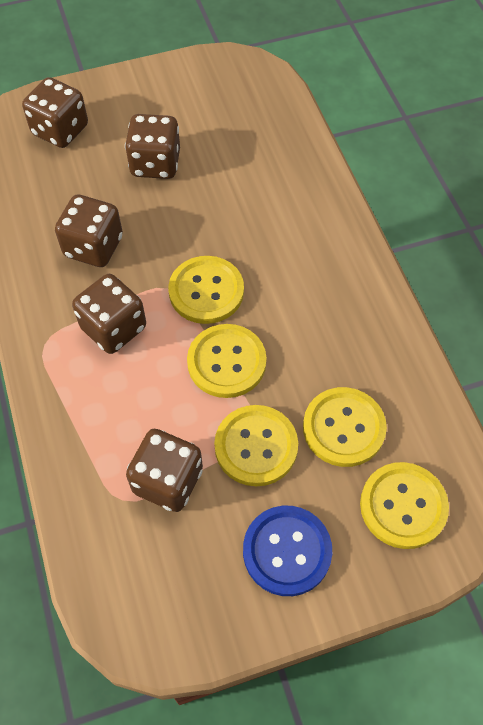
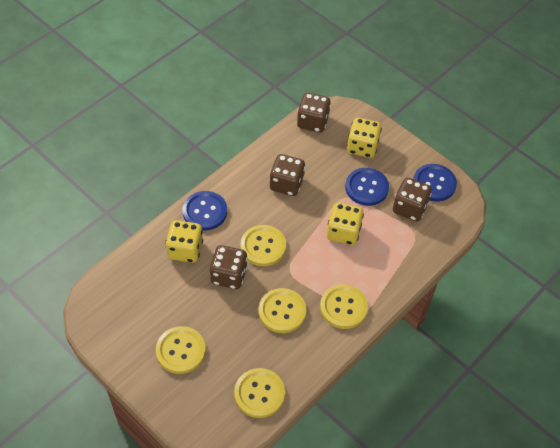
blue button: 1 -> 3
brown dice: 5 -> 4
yellow dice: 0 -> 3

